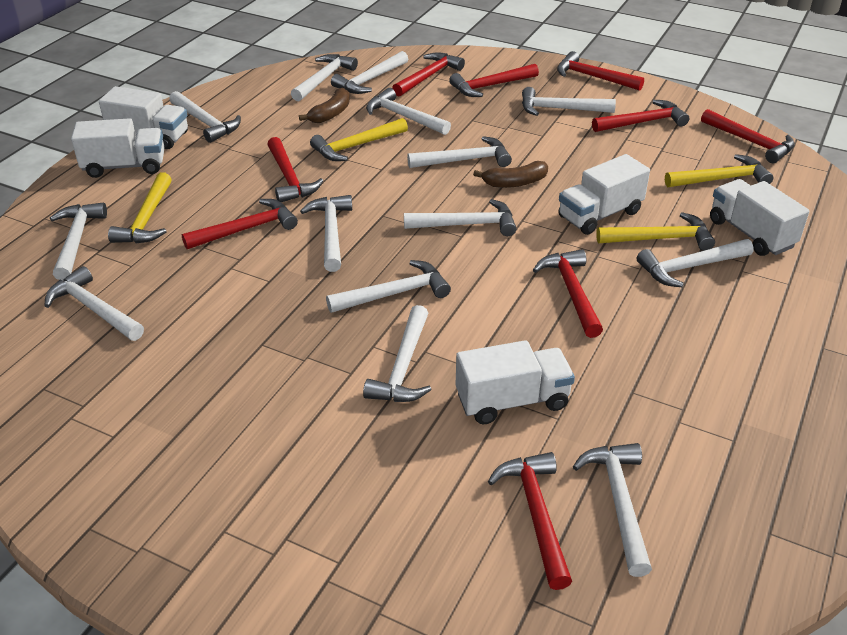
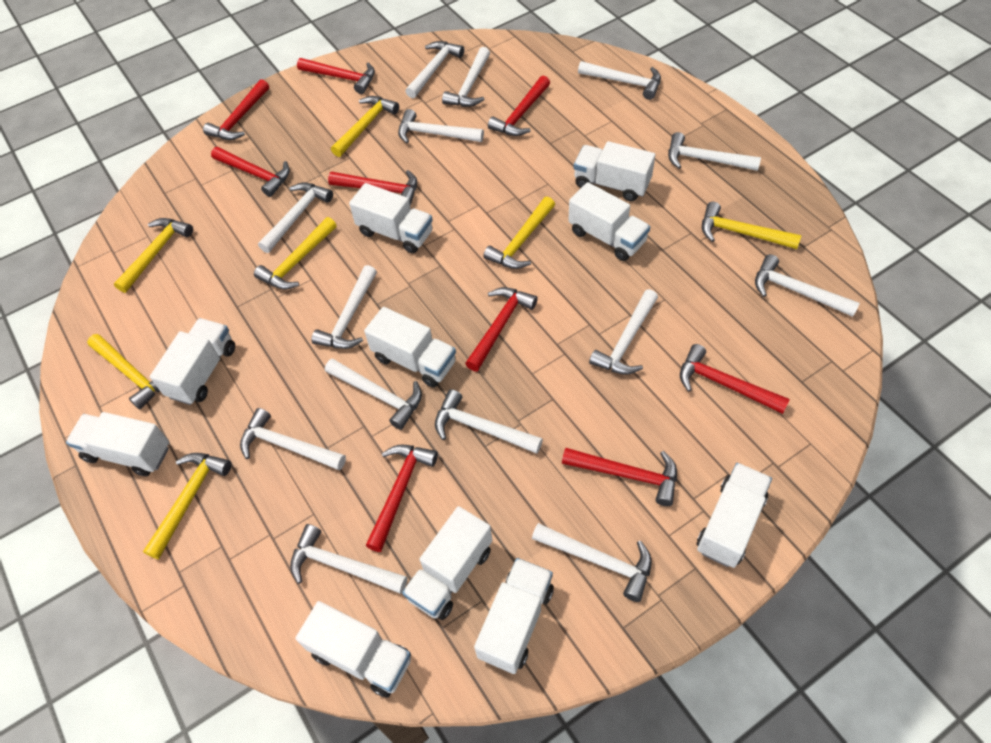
brown banana: 2 -> 0
white truck: 5 -> 10
yellow hammer: 4 -> 7

